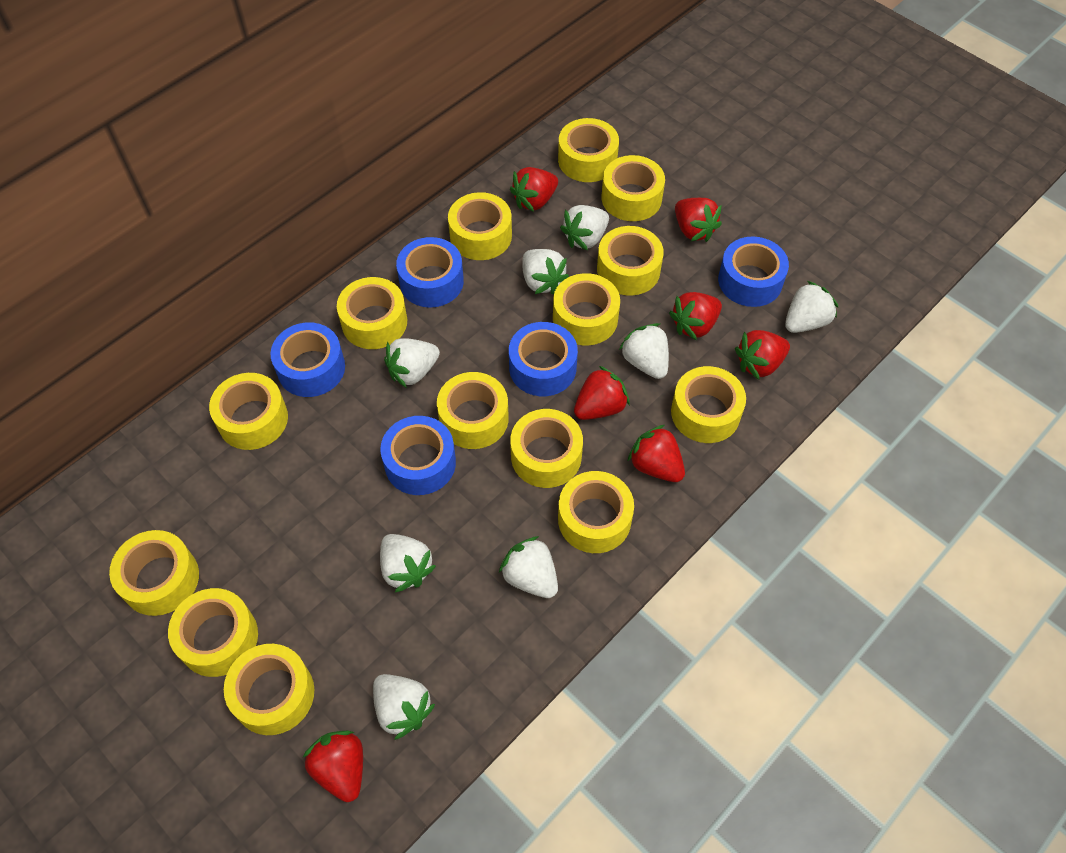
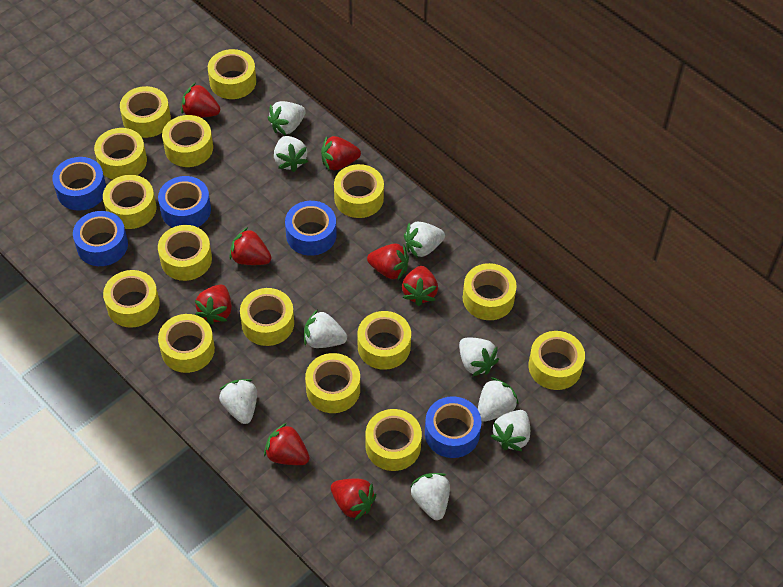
red strawberry: 7 -> 8
white strawberry: 8 -> 9
yellow tape: 14 -> 15

